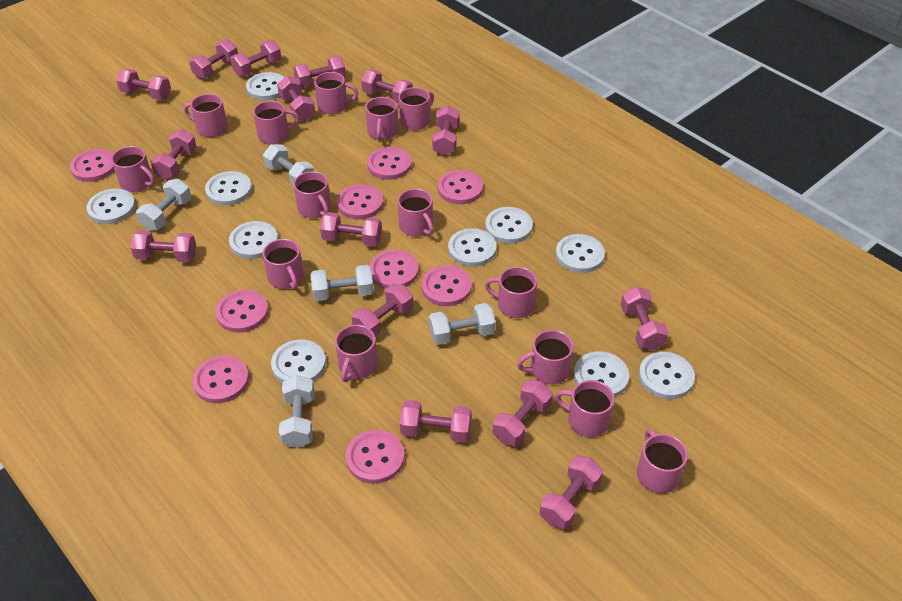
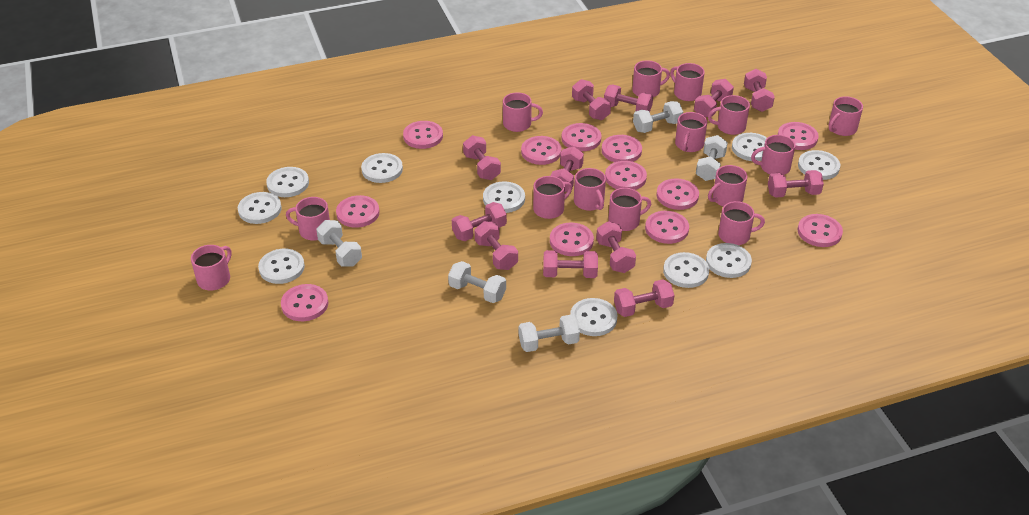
pink button: 9 -> 12
pink dumbbell: 15 -> 12

